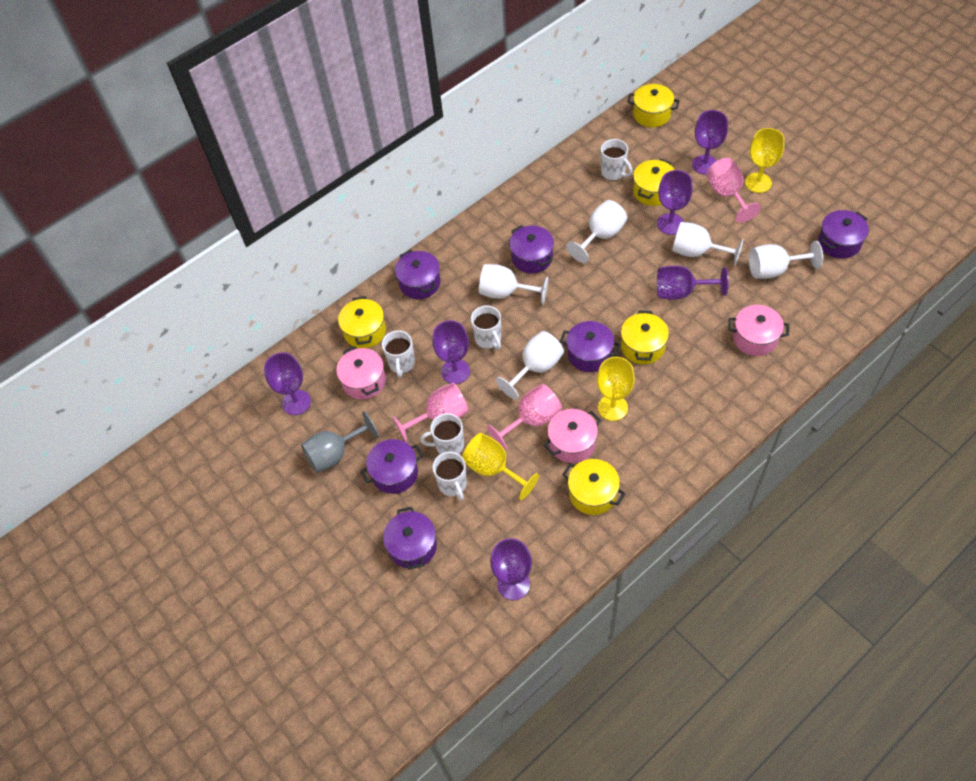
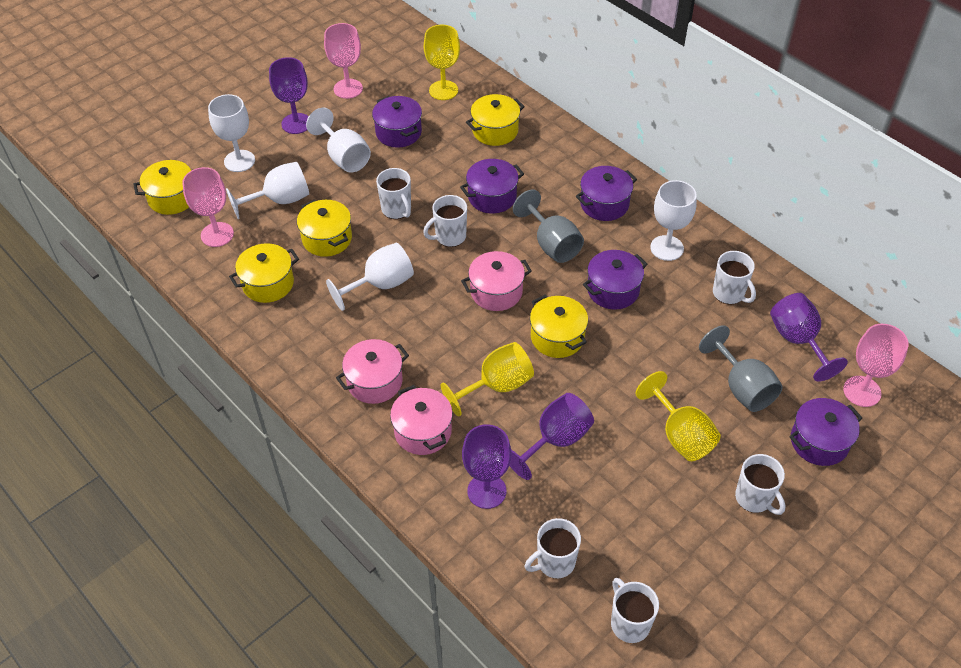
grey goblet: 1 -> 2
purple goblet: 6 -> 4
purple pot: 6 -> 5
white mug: 5 -> 6

